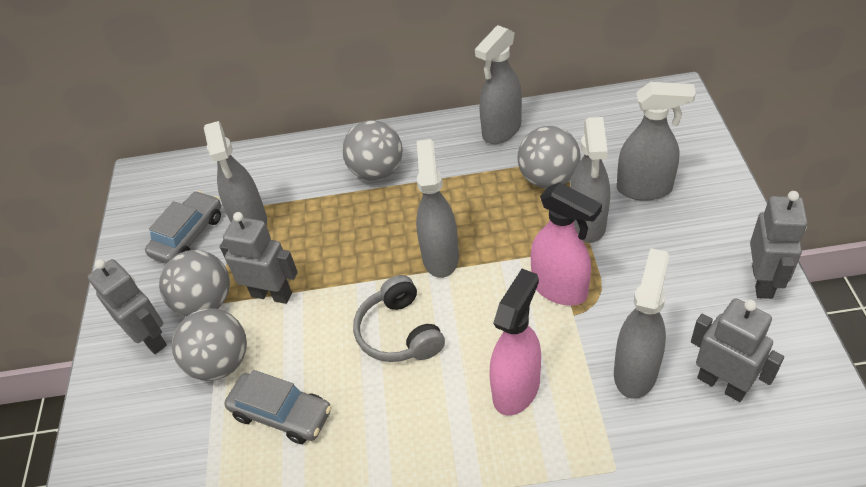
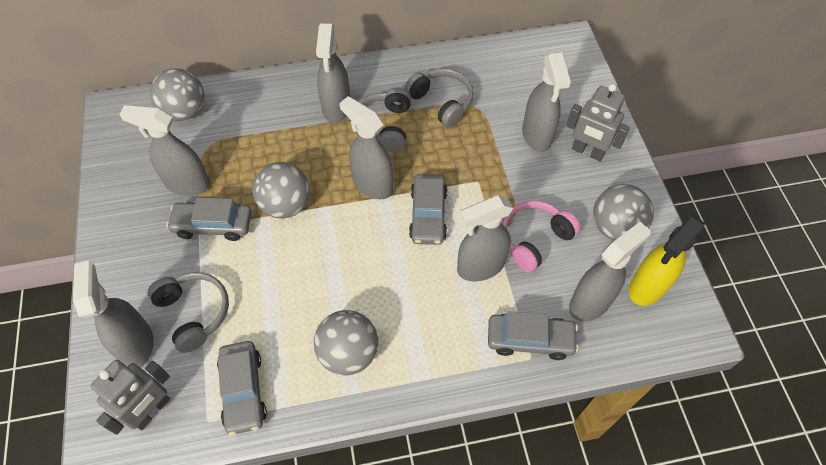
grey car: 2 -> 4
grey headphones: 1 -> 3
grey robot: 4 -> 2
grey spray bottle: 6 -> 7
pink headphones: 0 -> 1
pink spray bottle: 2 -> 0
yellow spray bottle: 0 -> 1

